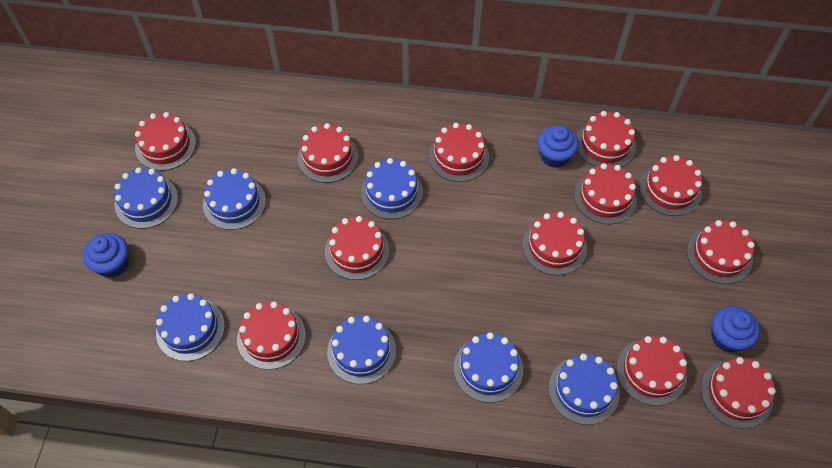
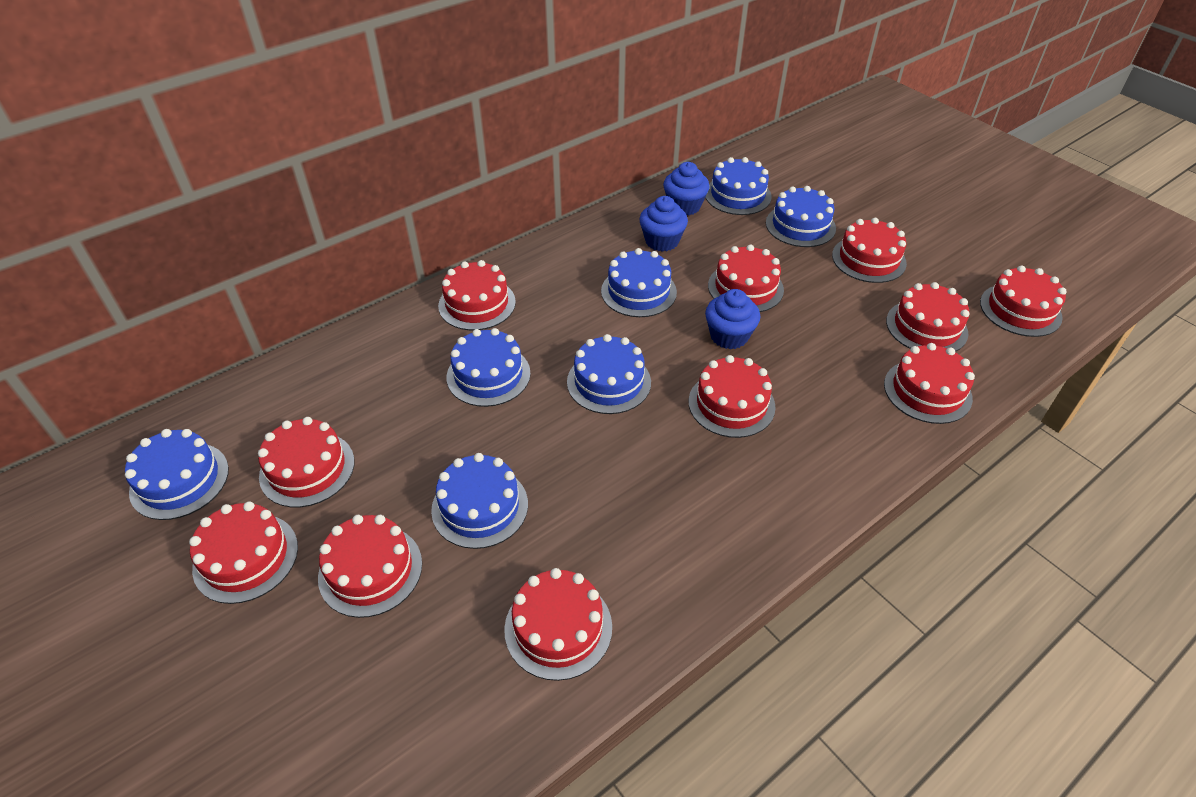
red cake: 12 -> 11

